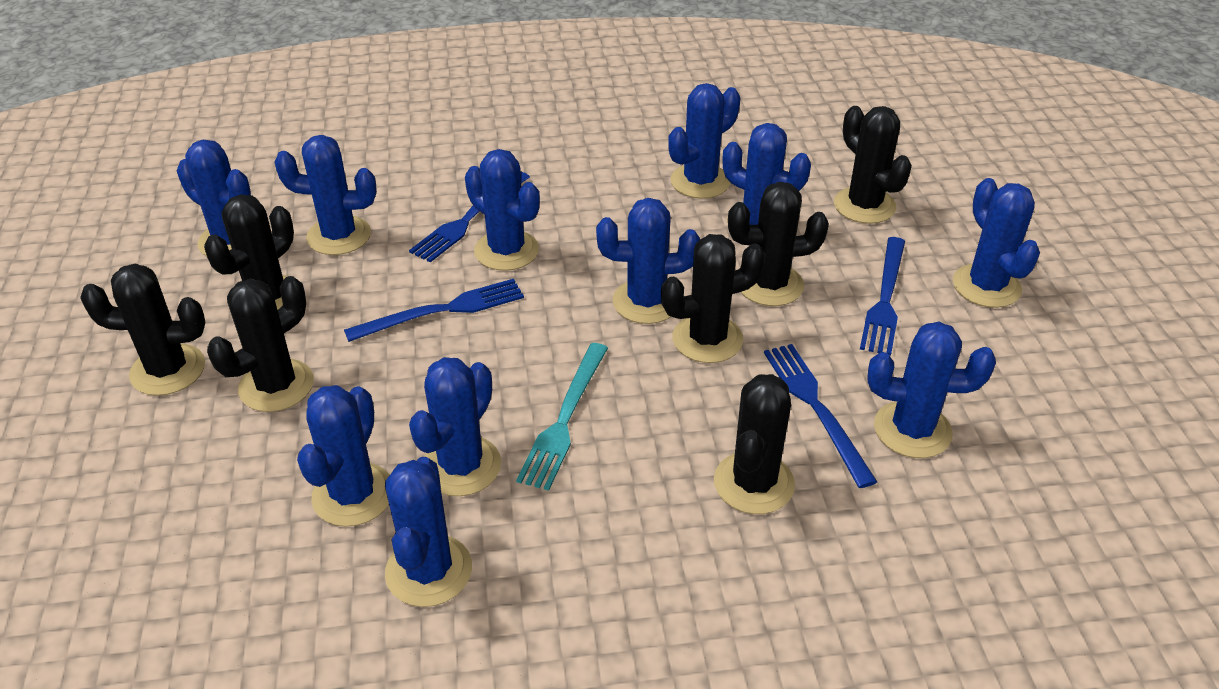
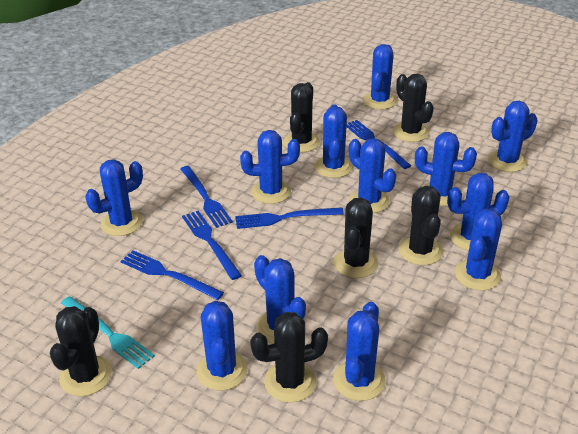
black cactus: 7 -> 6
blue cactus: 11 -> 12
blue fork: 4 -> 5

